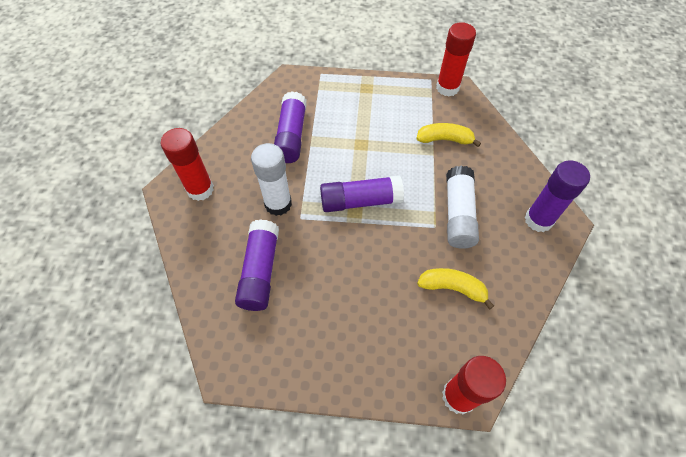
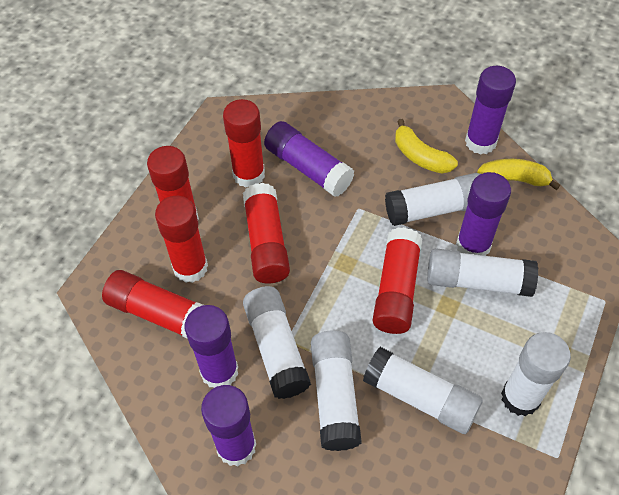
purple glue stick: 4 -> 5
red glue stick: 3 -> 6
white glue stick: 2 -> 6

